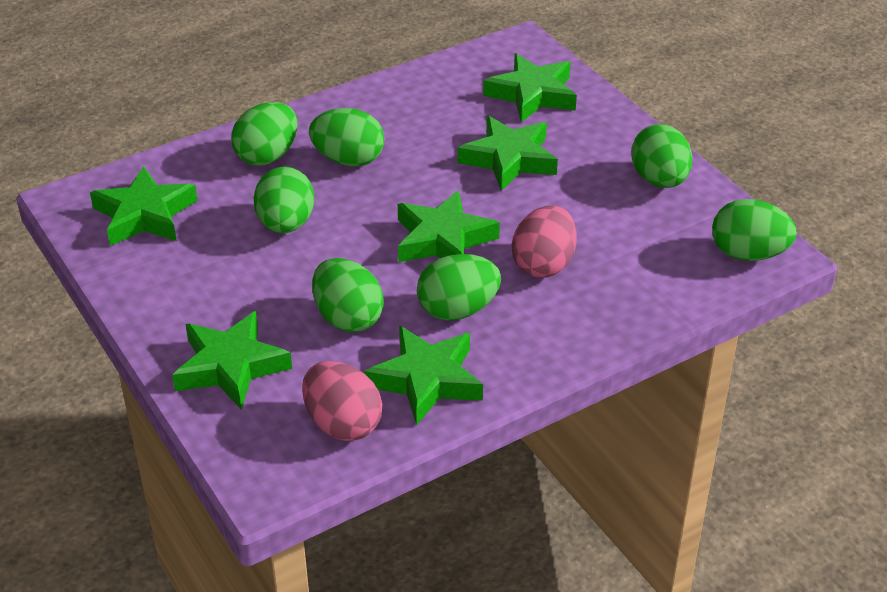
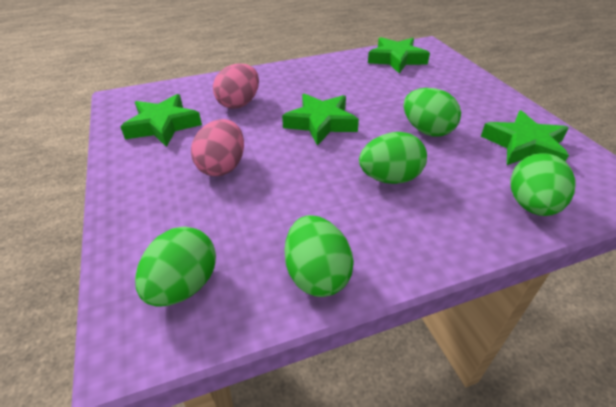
green egg: 7 -> 5
green star: 6 -> 4

